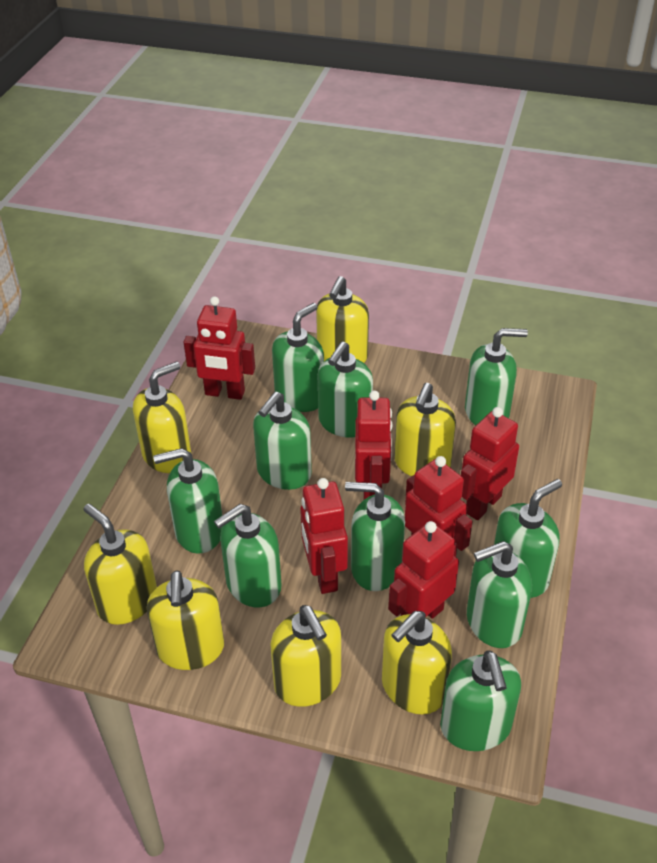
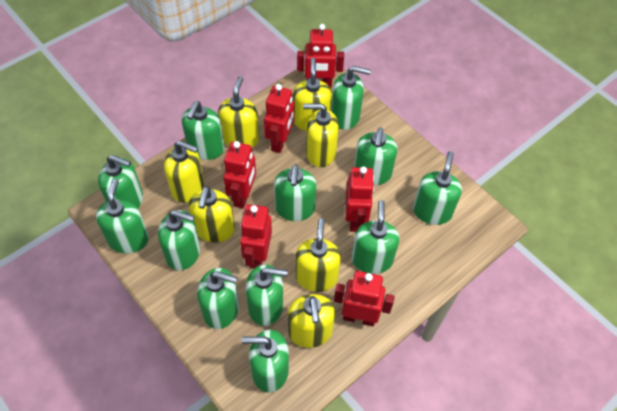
green soap dispenser: 10 -> 12

